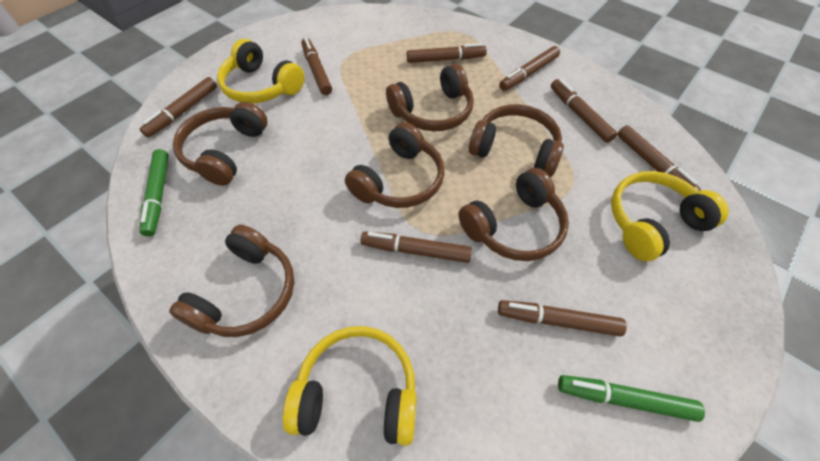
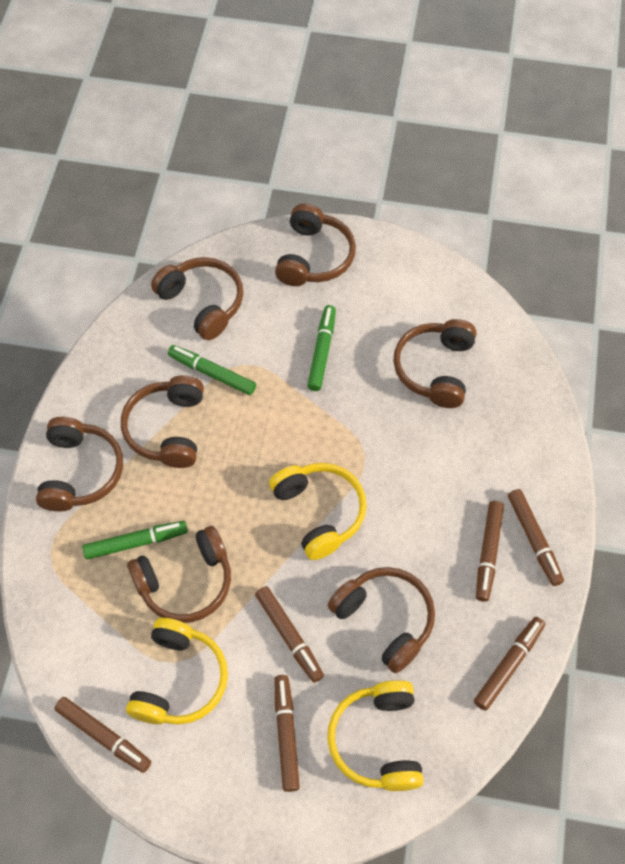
brown headphones: 6 -> 7
brown marker: 8 -> 6
green marker: 2 -> 3

